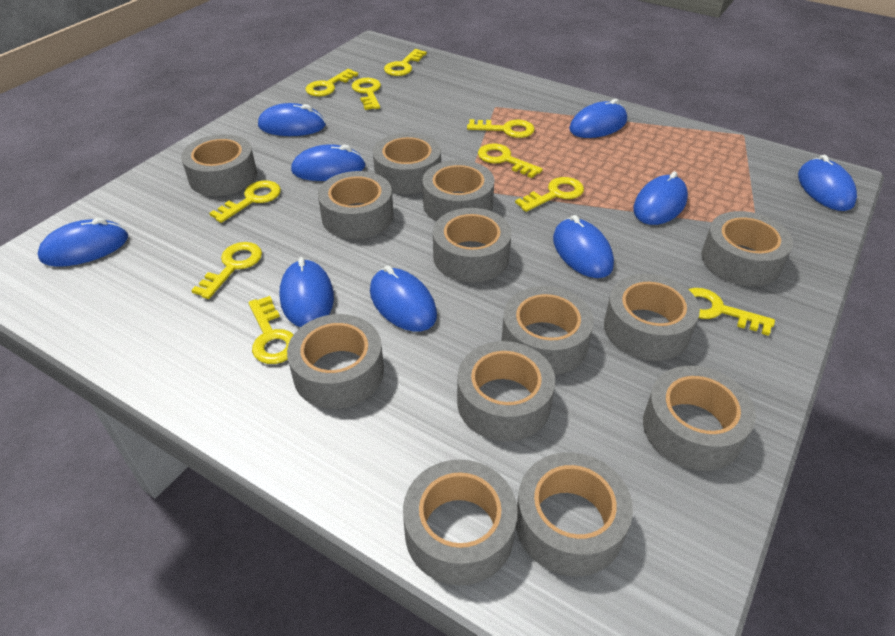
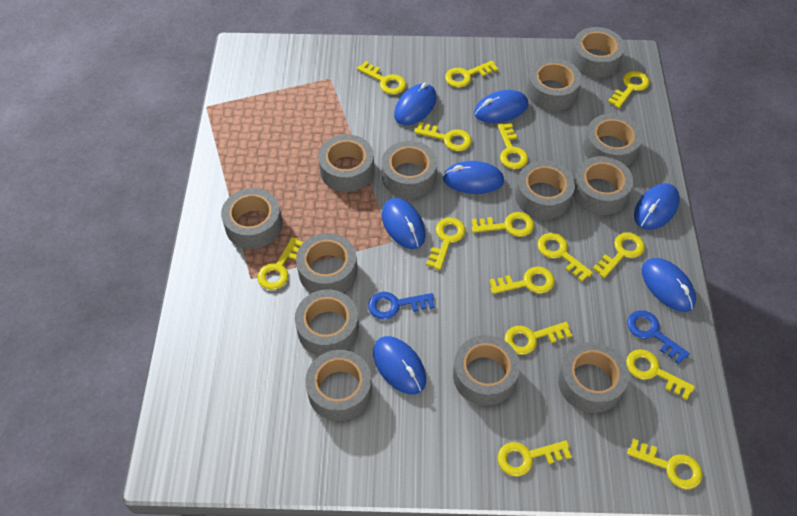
blue key: 0 -> 2
blue mouse: 9 -> 7
yellow key: 10 -> 15

